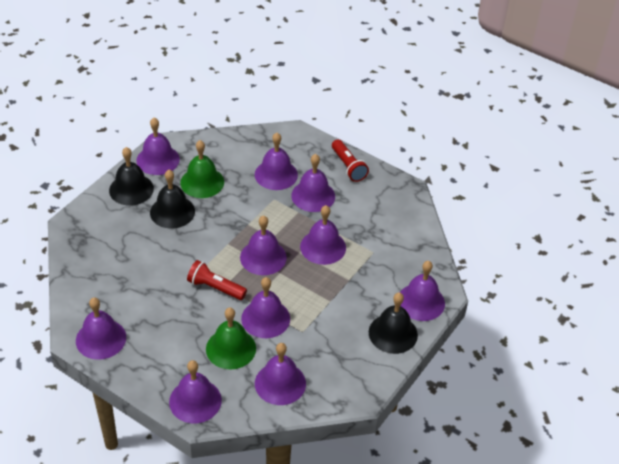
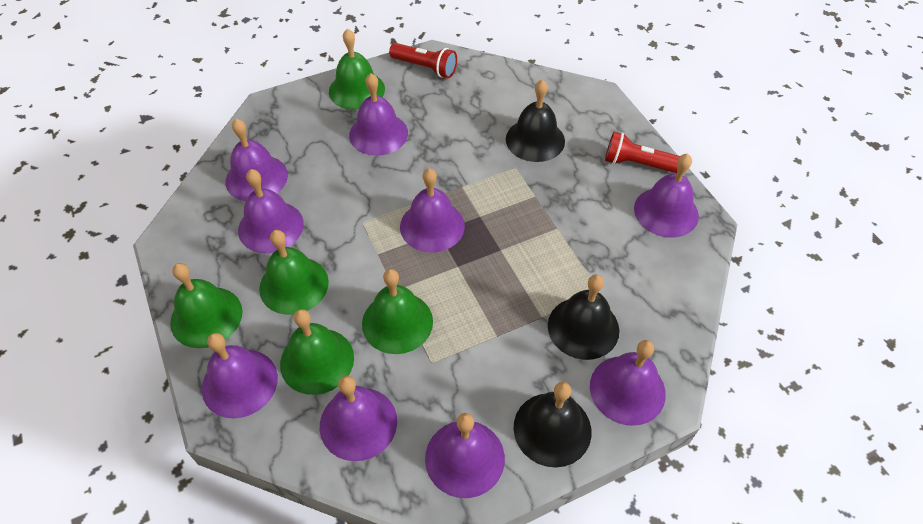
green bell: 2 -> 5
purple bell: 10 -> 9

